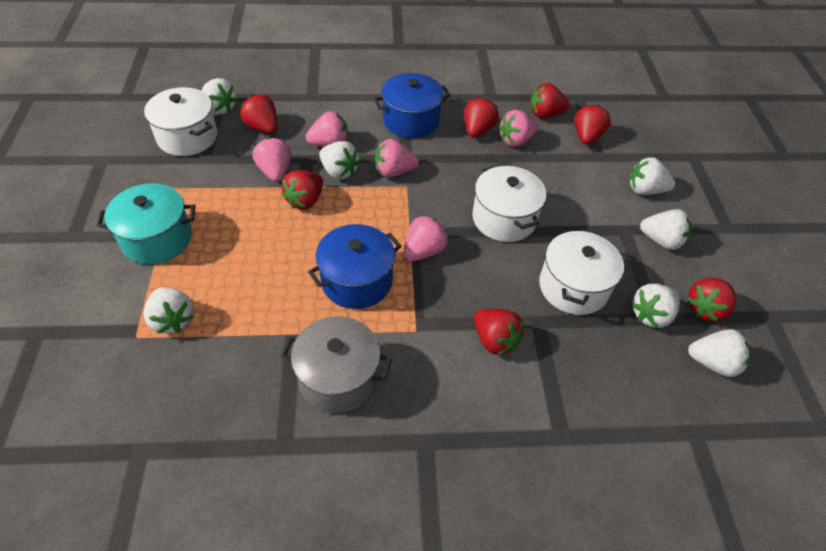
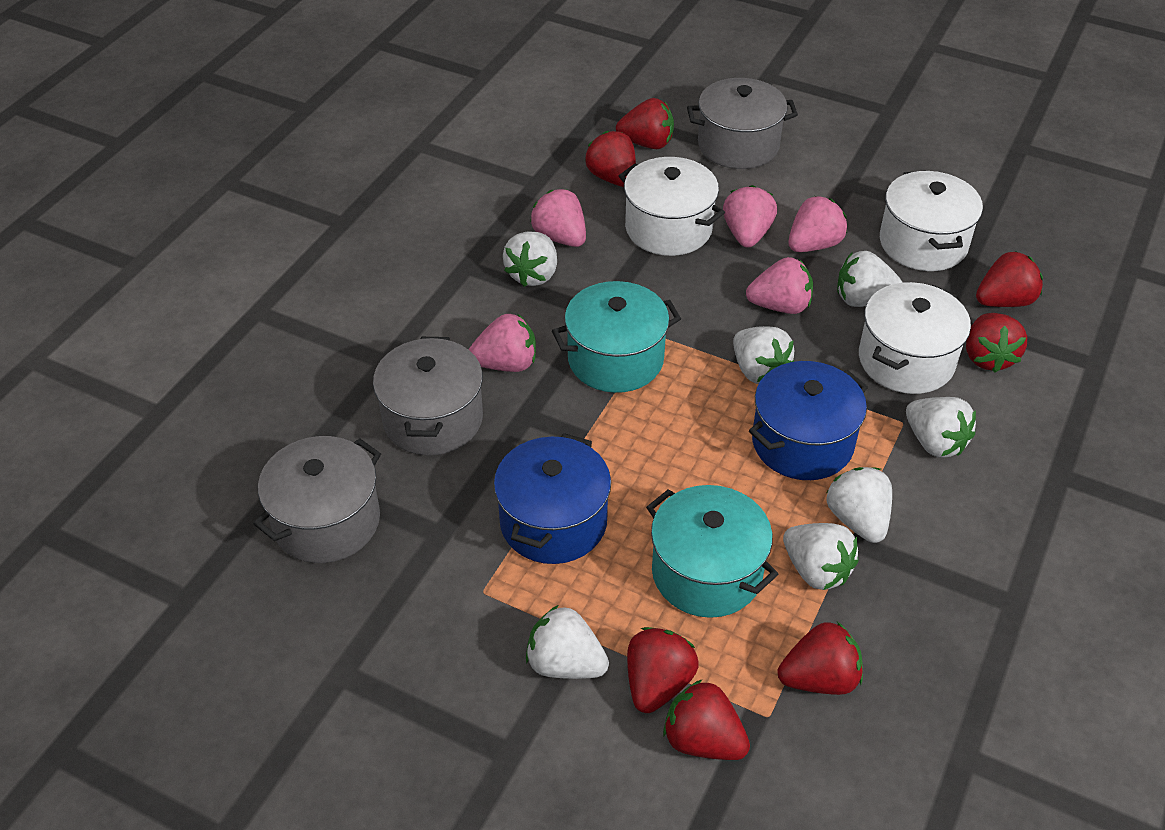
grey pot: 1 -> 3
turquoise pot: 1 -> 2

